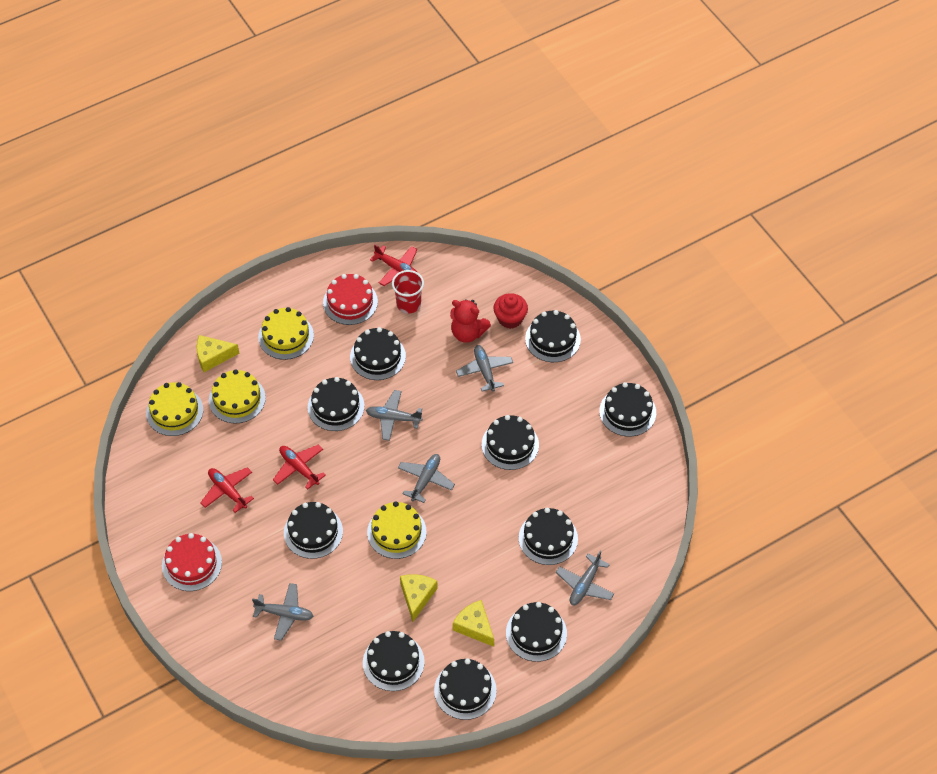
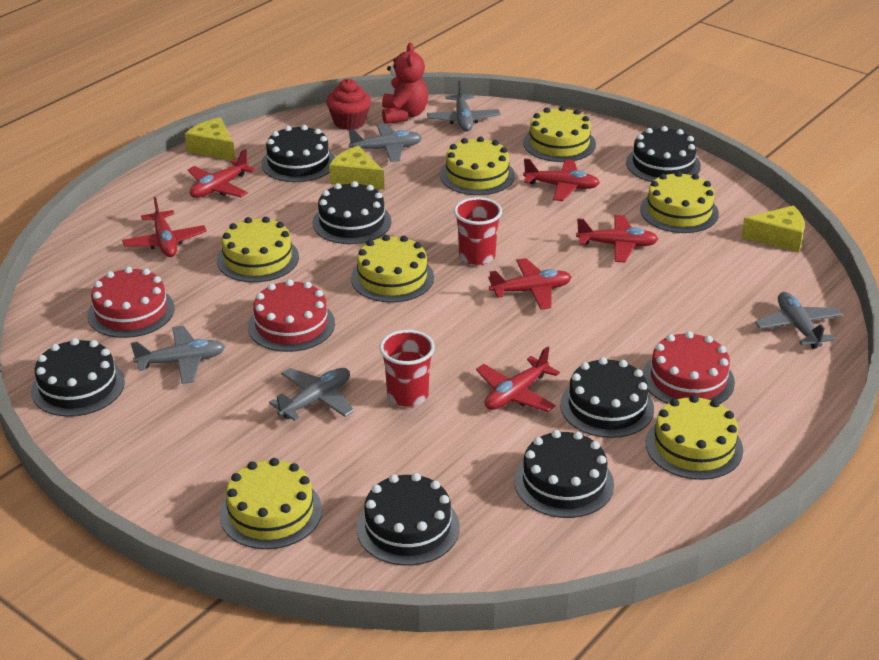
black cake: 10 -> 7
red cake: 2 -> 3
red cup: 1 -> 2
red plane: 3 -> 6
yellow cake: 4 -> 7

